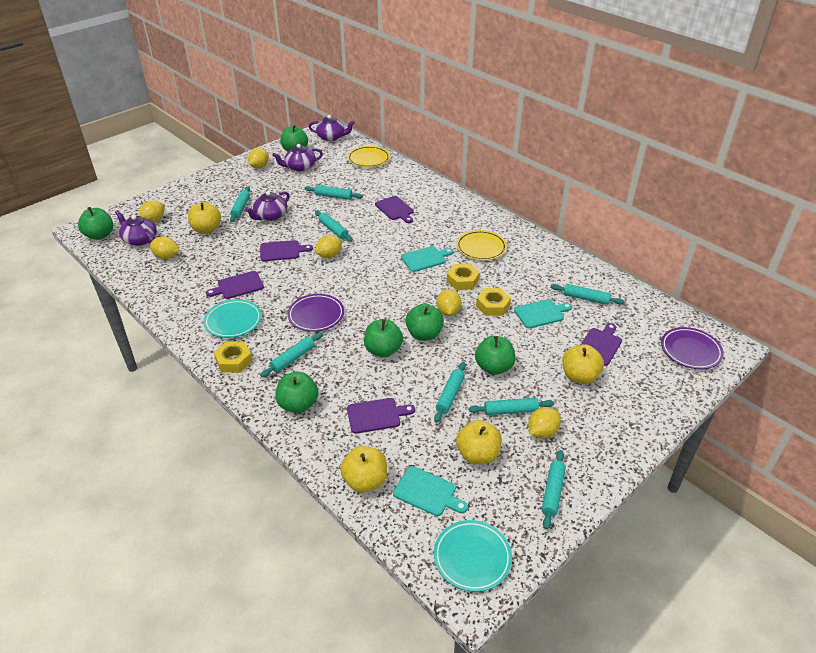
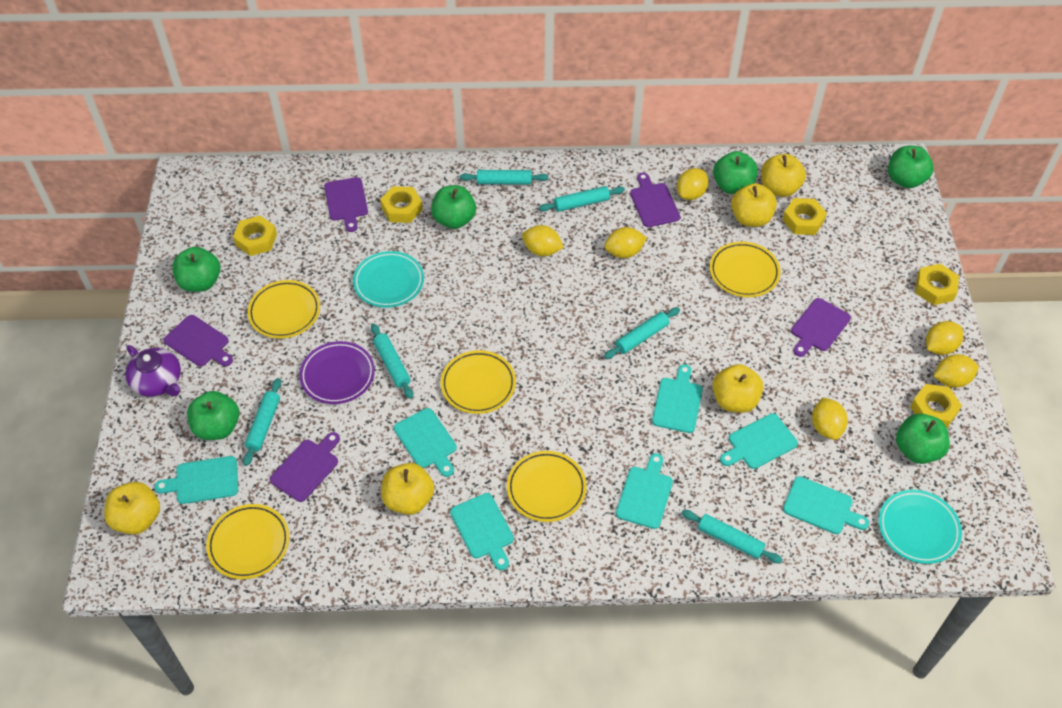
purple plate: 2 -> 1
purple teapot: 4 -> 1
turquoise cutting board: 3 -> 7
turquoise rolling pin: 8 -> 6
yellow apple: 4 -> 5
yellow nut: 3 -> 5
yellow plate: 2 -> 5

